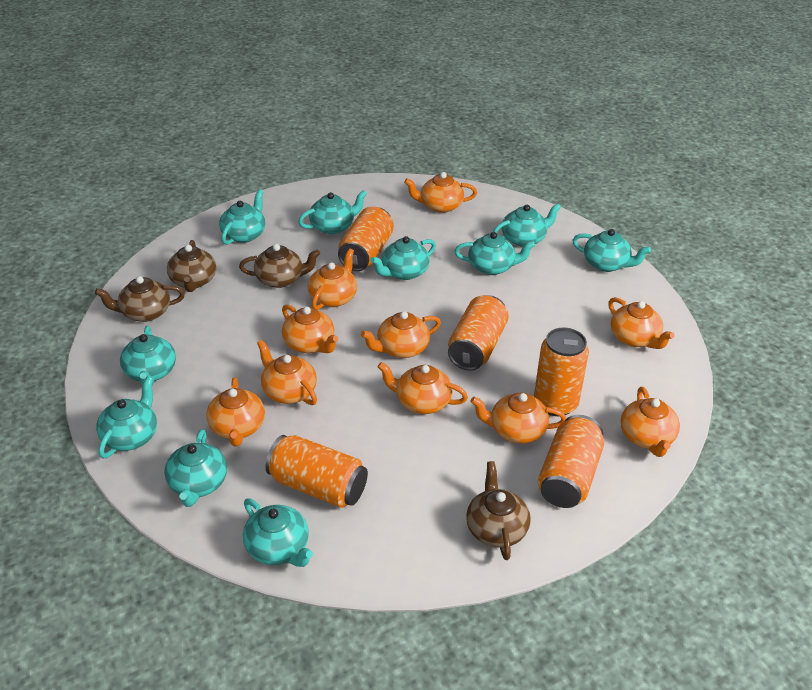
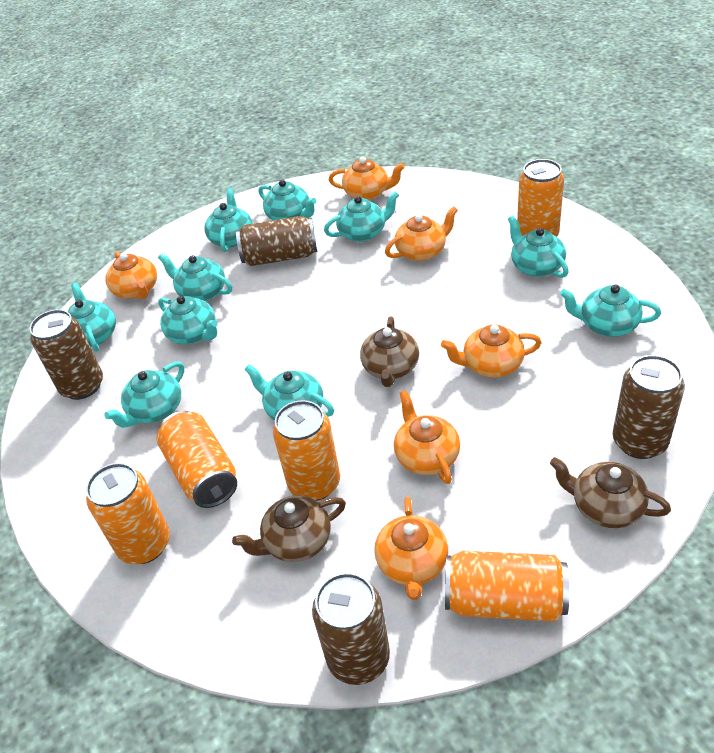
brown can: 0 -> 4
brown teapot: 4 -> 3
orange teapot: 10 -> 6

